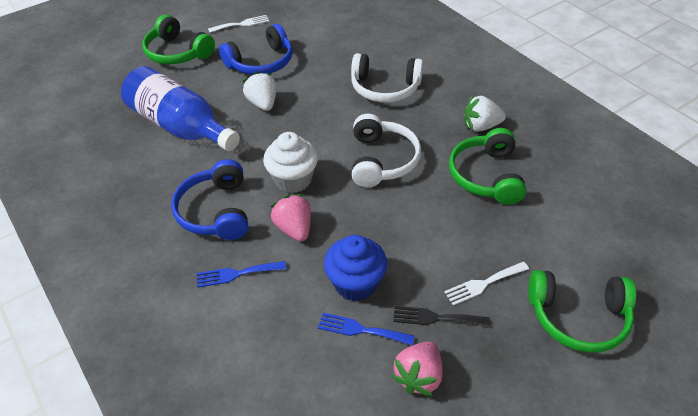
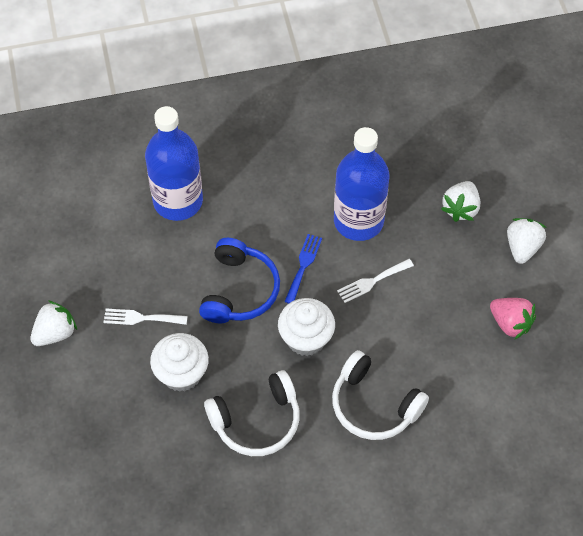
black fork: 1 -> 0
blue bottle: 1 -> 2
blue cupcake: 1 -> 0
blue fork: 2 -> 1
blue headphones: 2 -> 1
green headphones: 3 -> 0
pink strawberry: 2 -> 1
white cupcake: 1 -> 2
white strawberry: 2 -> 3

